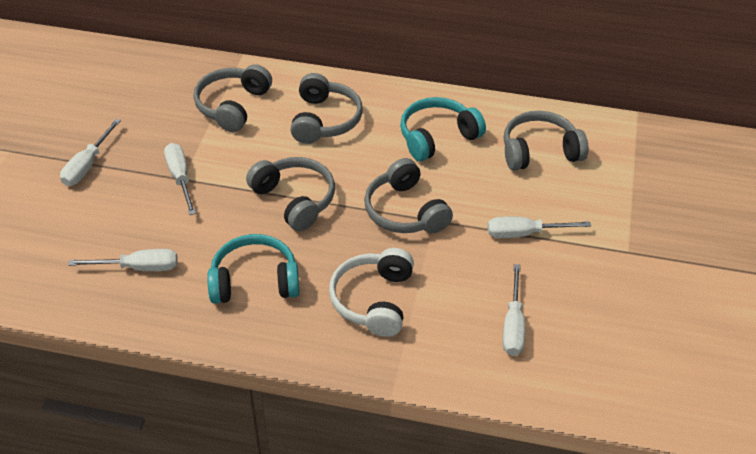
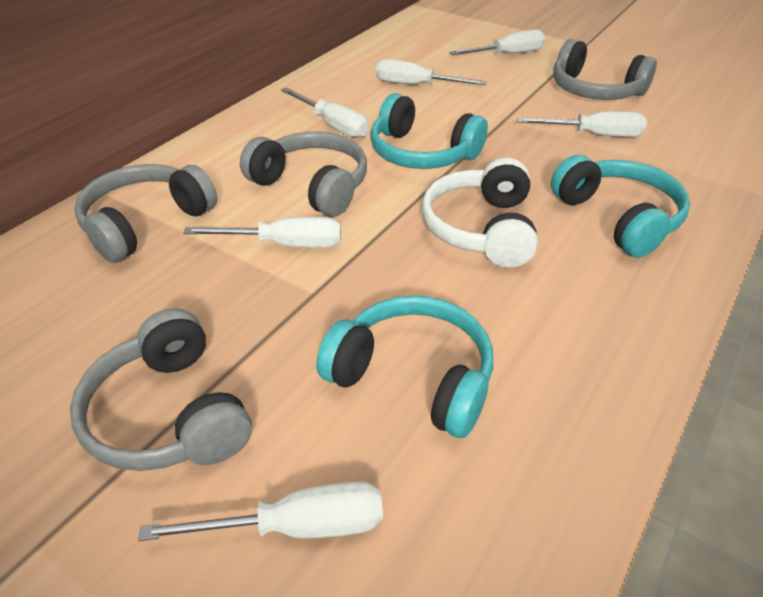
grey headphones: 5 -> 4
turquoise headphones: 2 -> 3
white screwdriver: 5 -> 6

